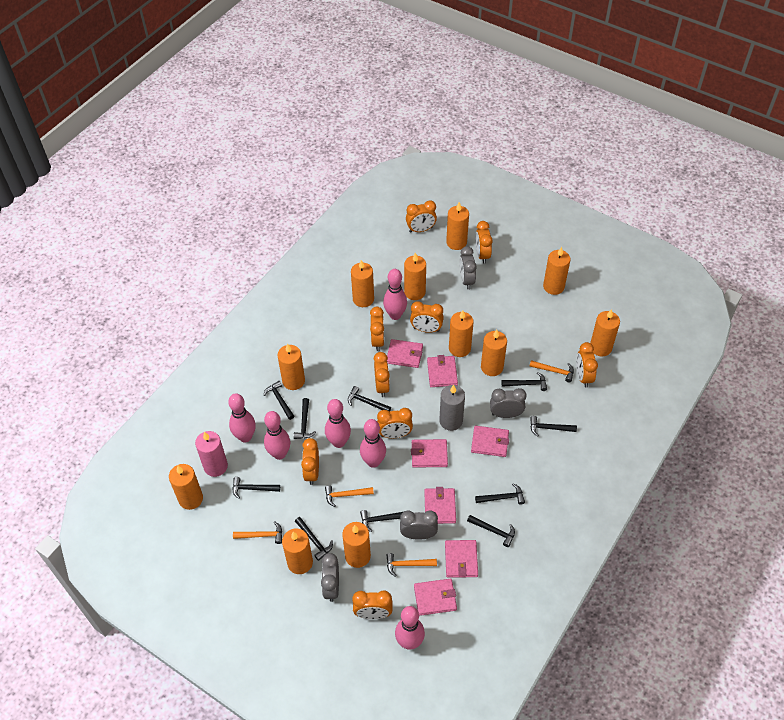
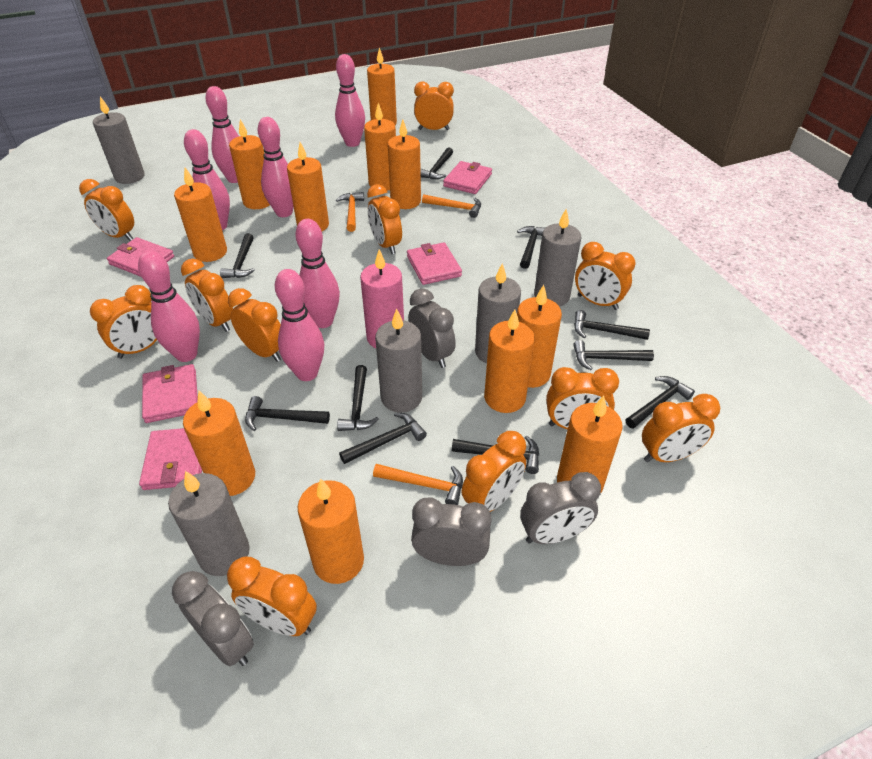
grey candle: 1 -> 5
orange clock: 9 -> 11
orange hammer: 4 -> 3
pink bowling pin: 6 -> 7
pink wallet: 7 -> 5

